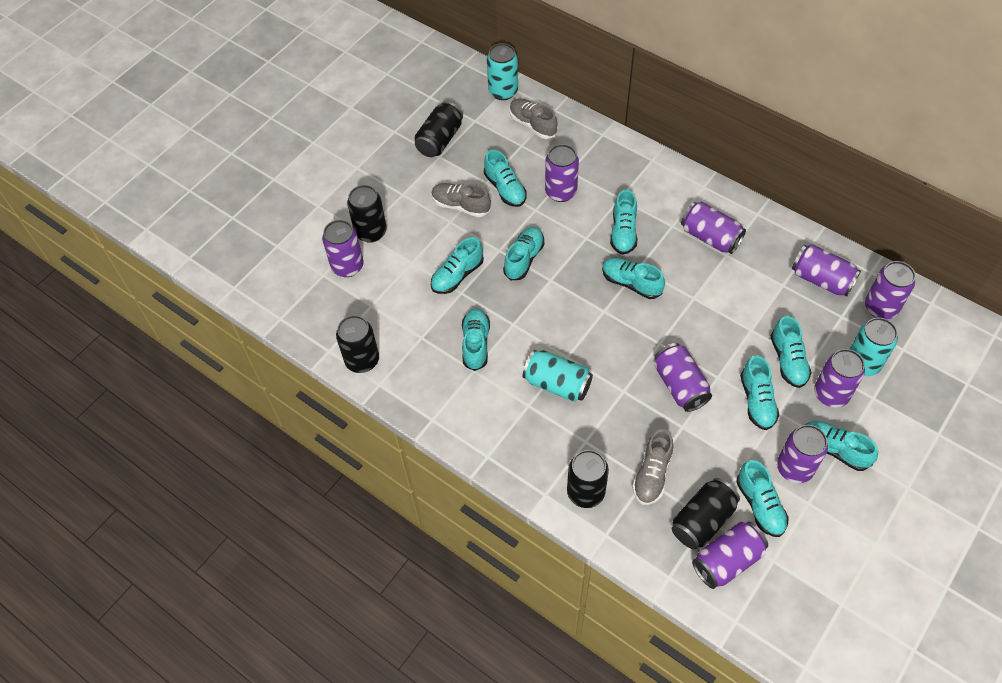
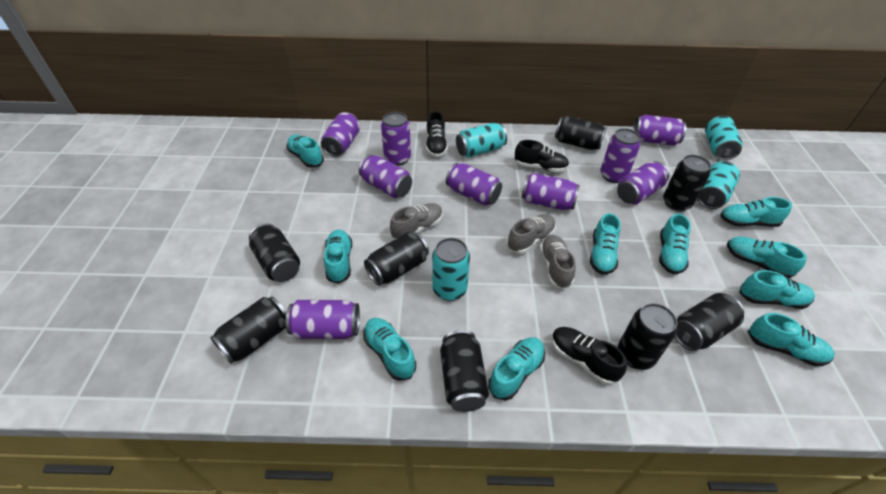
black can: 5 -> 8
black shoe: 0 -> 3
turquoise can: 3 -> 4

